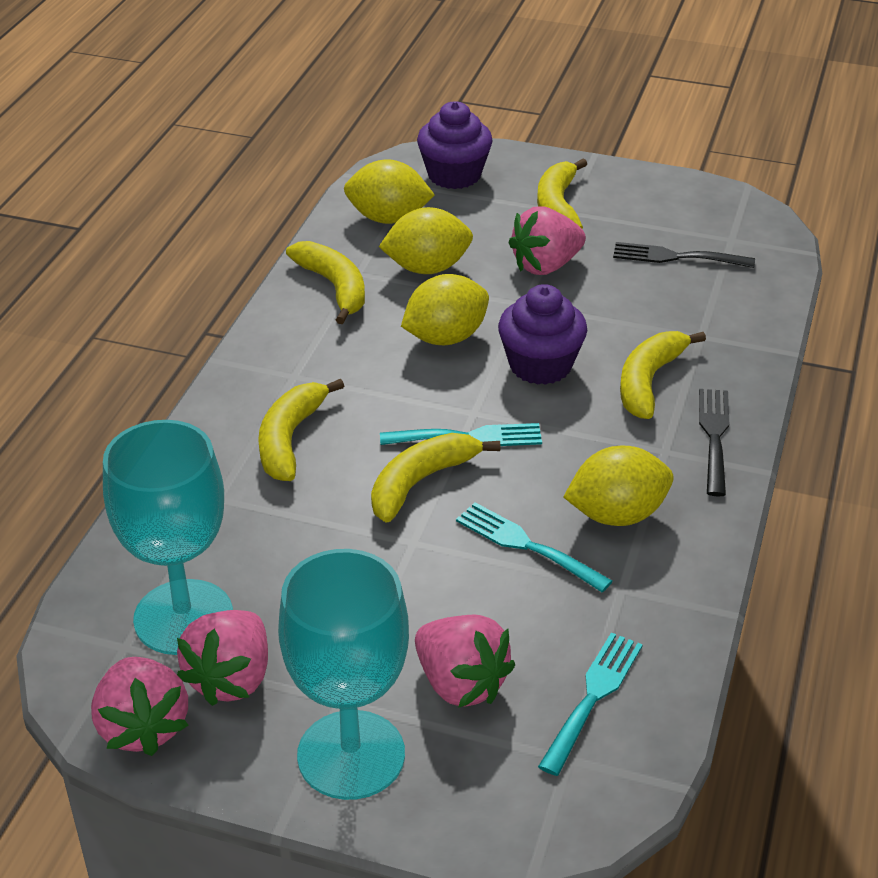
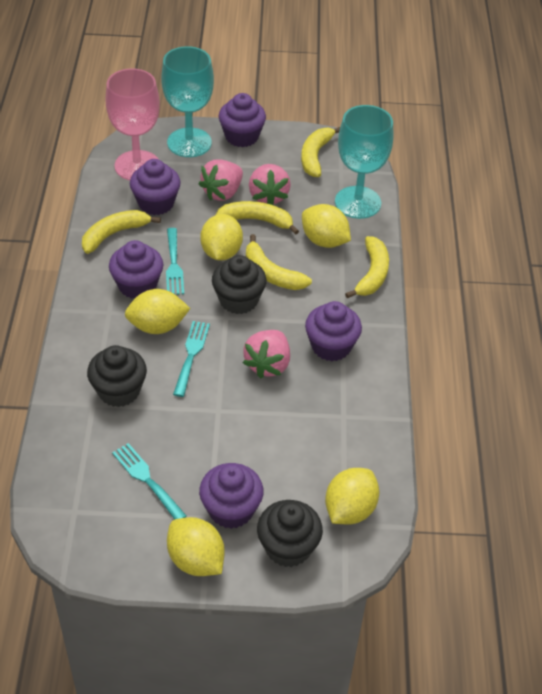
black cupcake: 0 -> 3
black fork: 2 -> 0
pink goblet: 0 -> 1
pink strawberry: 4 -> 3
purple cupcake: 2 -> 5
yellow lemon: 4 -> 5

